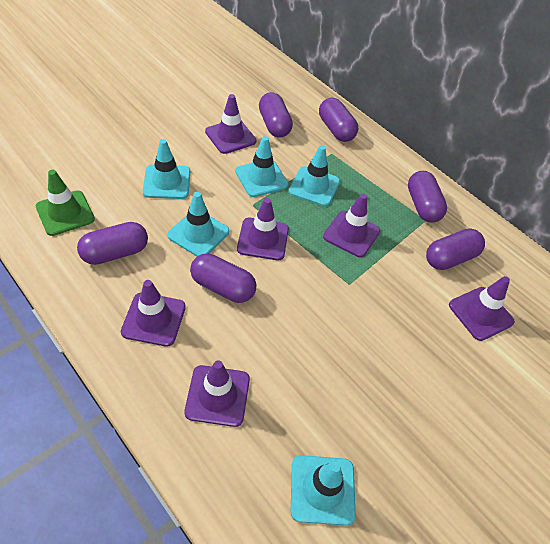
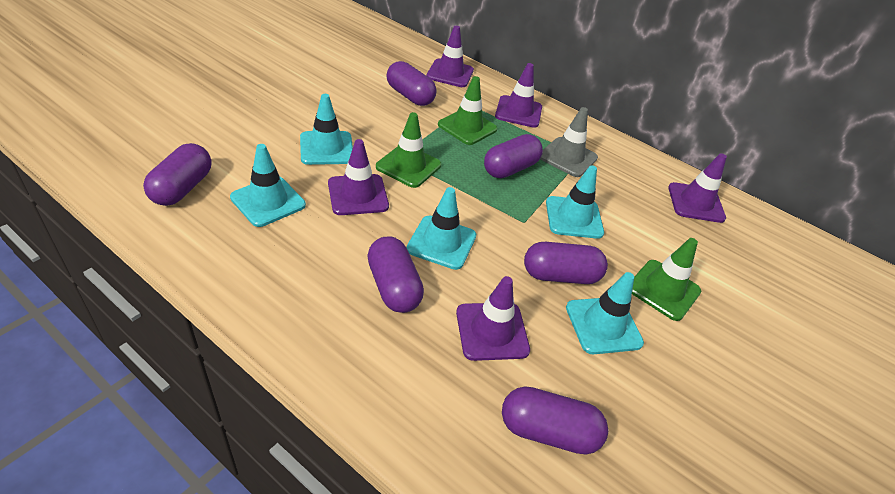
green traffic cone: 1 -> 3
grey traffic cone: 0 -> 1
purple traffic cone: 6 -> 5

